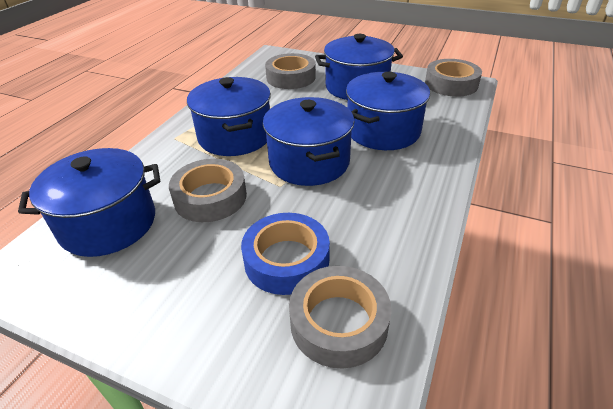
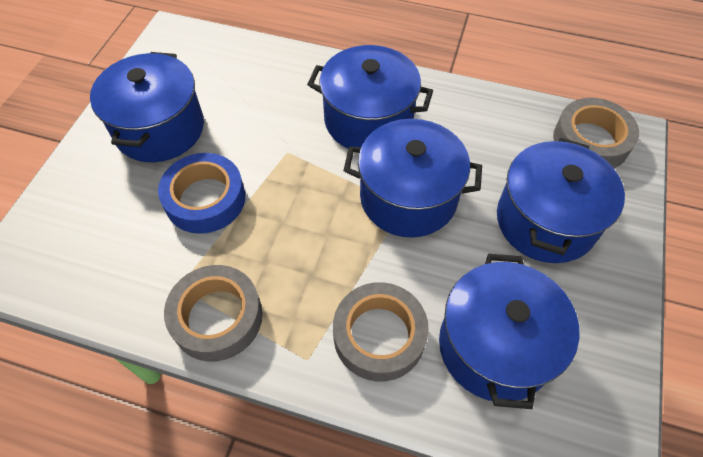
grey tape: 4 -> 3

